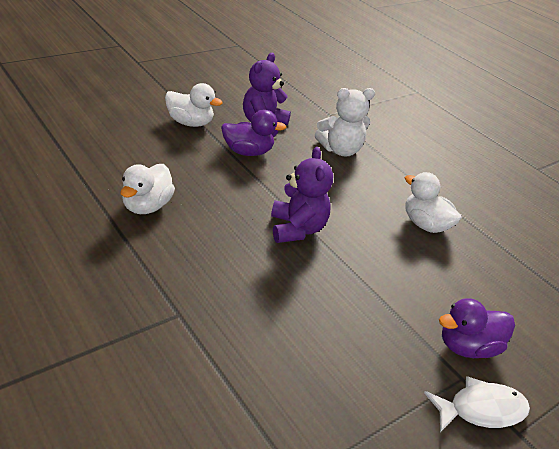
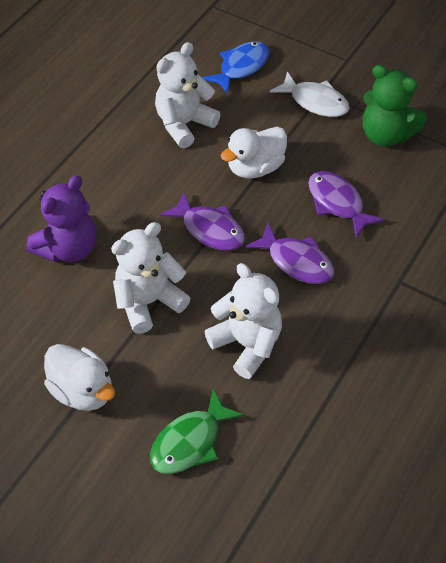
blue fish: 0 -> 1
green fish: 0 -> 1
green teddy bear: 0 -> 1
purple duck: 2 -> 0
purple fish: 0 -> 3
purple teddy bear: 2 -> 1
white duck: 3 -> 2
white teddy bear: 1 -> 3

